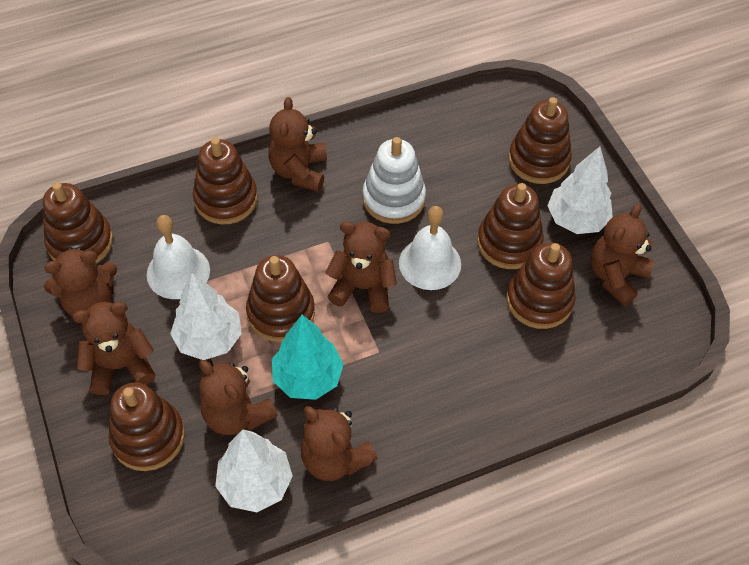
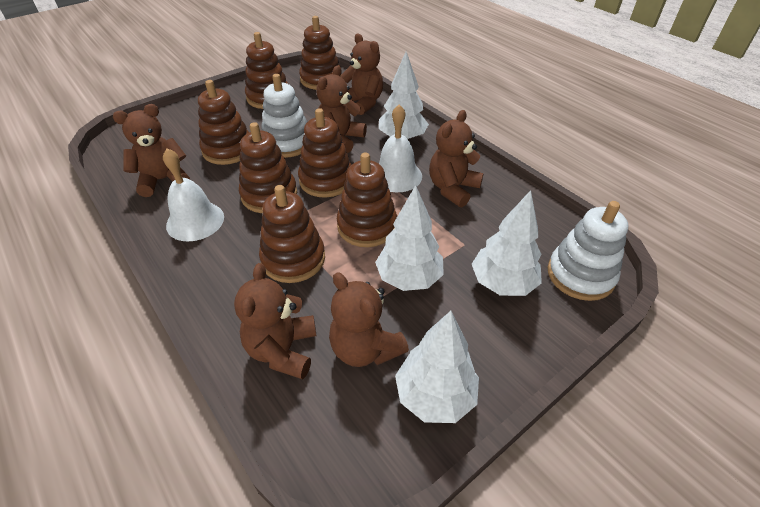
brown teddy bear: 7 -> 6
turquoise tree: 1 -> 0
white stacking toy: 1 -> 2
white tree: 3 -> 4

